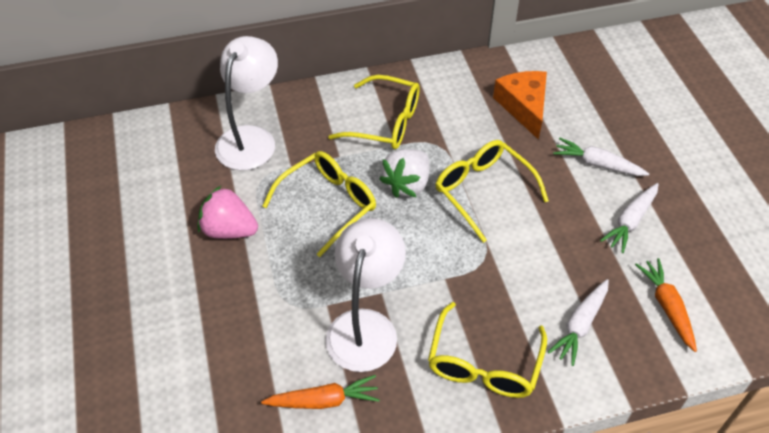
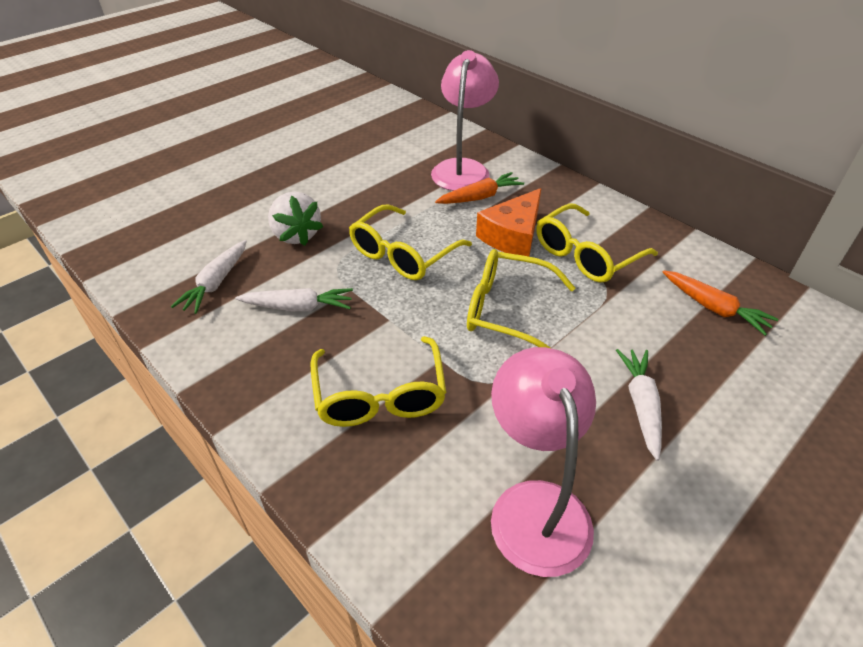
pink lamp: 0 -> 2
pink strawberry: 1 -> 0
white lamp: 2 -> 0

